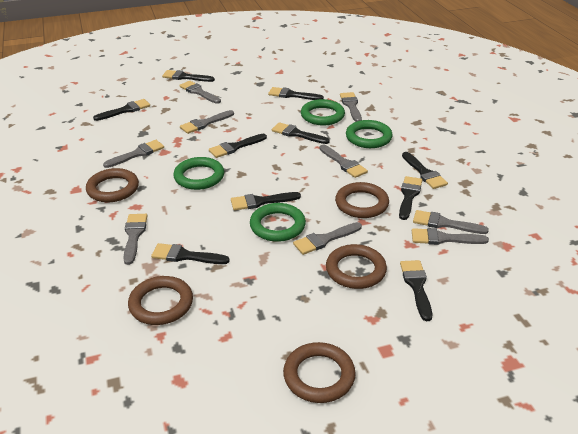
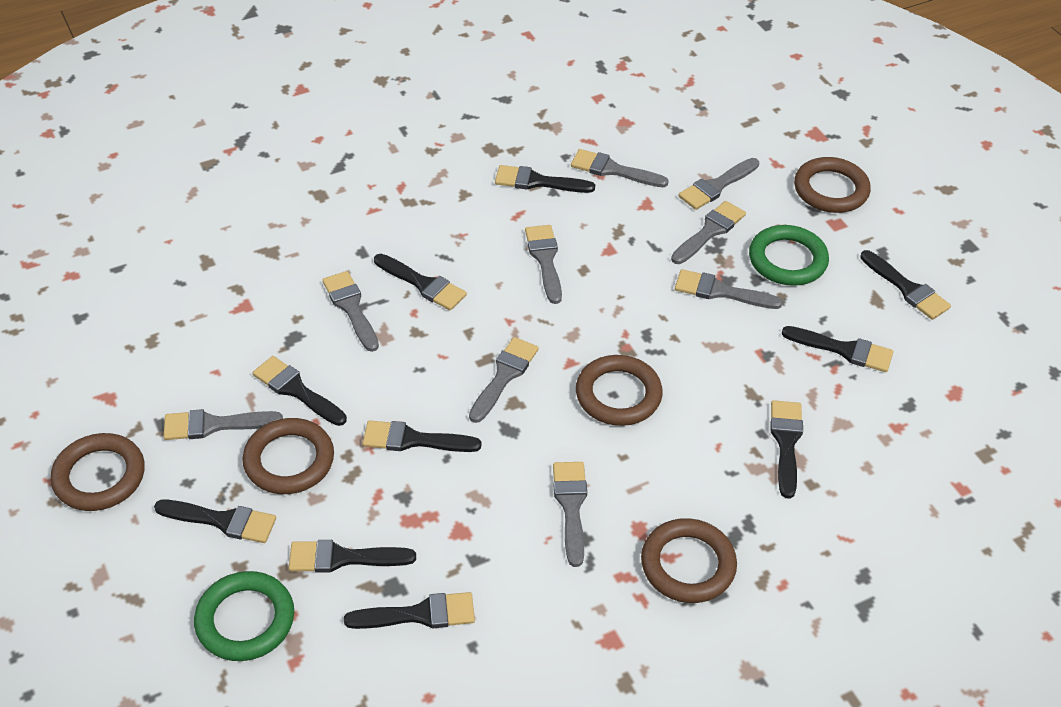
green ring: 4 -> 2

